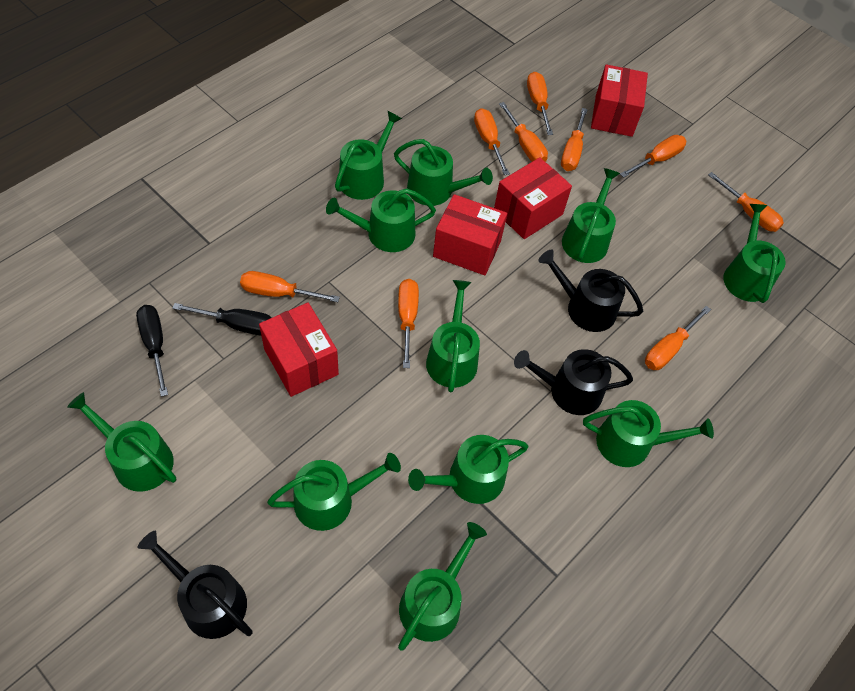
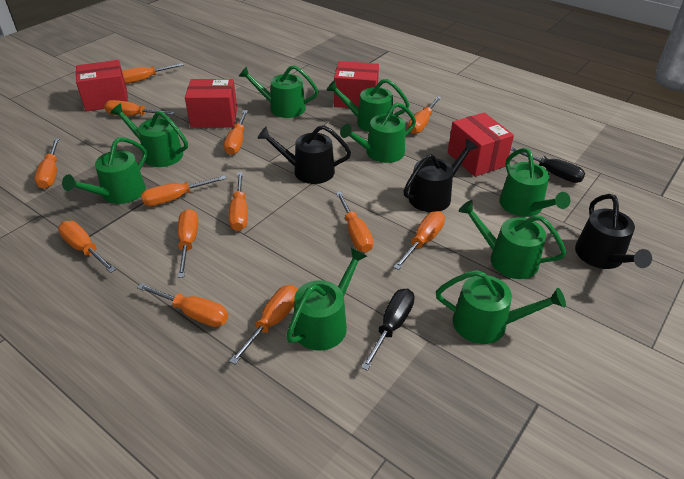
green watering can: 11 -> 9
orange screwdriver: 9 -> 13

